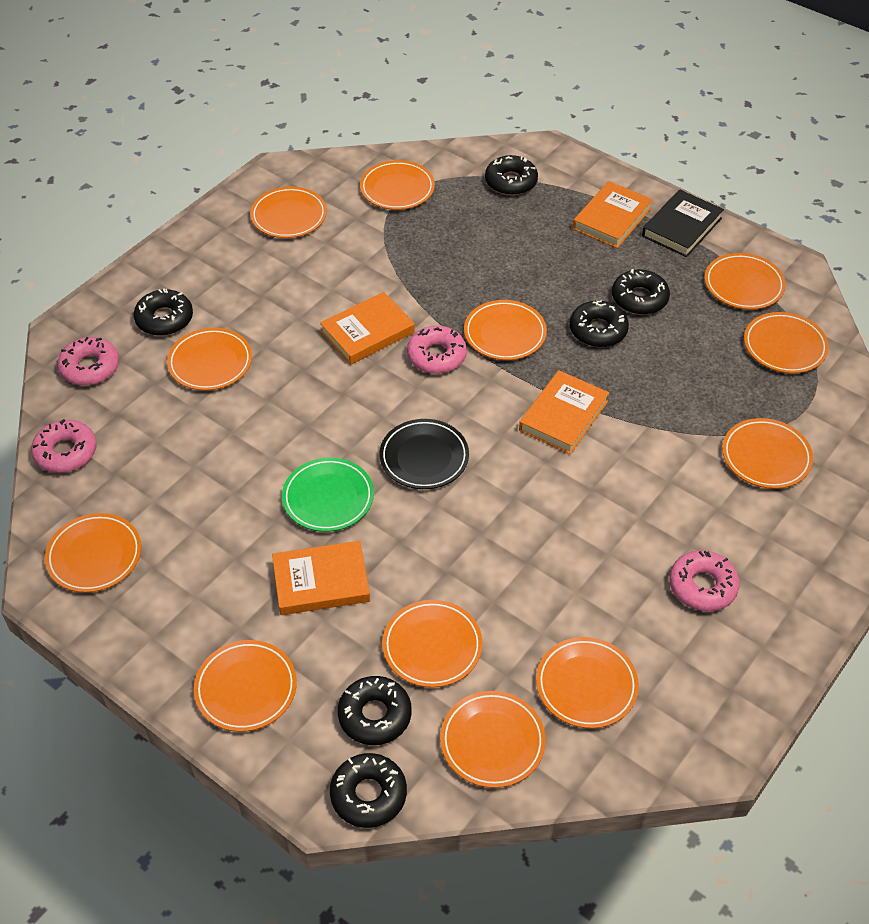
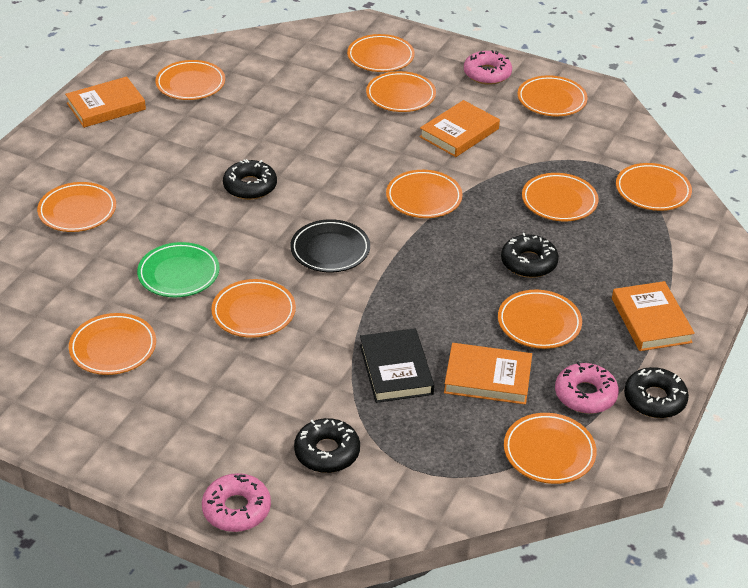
black donut: 6 -> 4
pink donut: 4 -> 3

